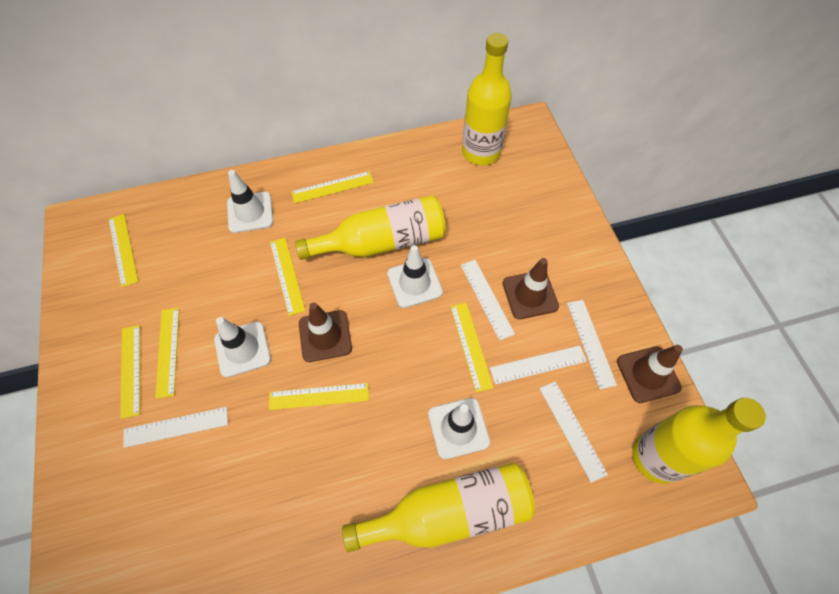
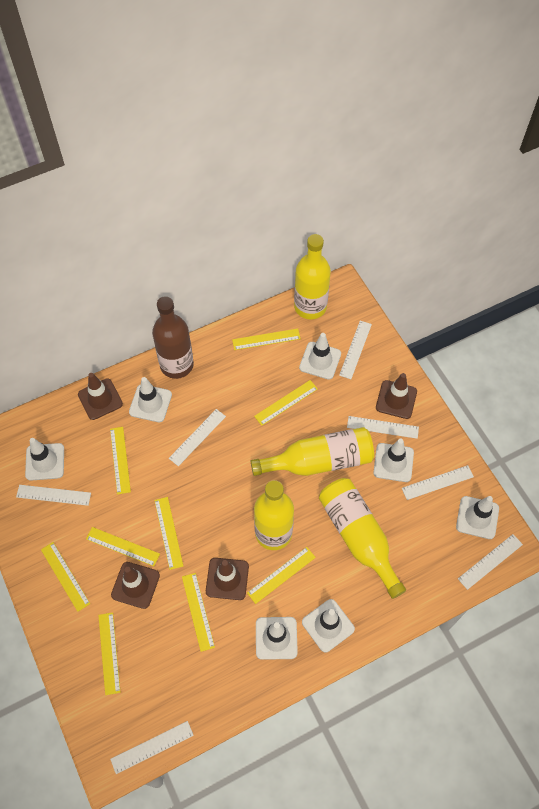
brown bottle: 0 -> 1
brown traffic cone: 3 -> 4
white ruler: 5 -> 7
white traffic cone: 4 -> 7
yellow ruler: 7 -> 9

